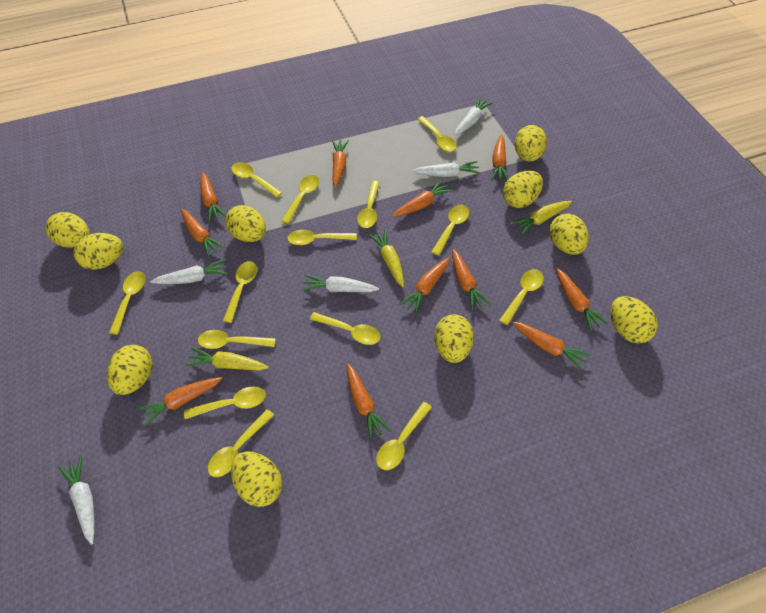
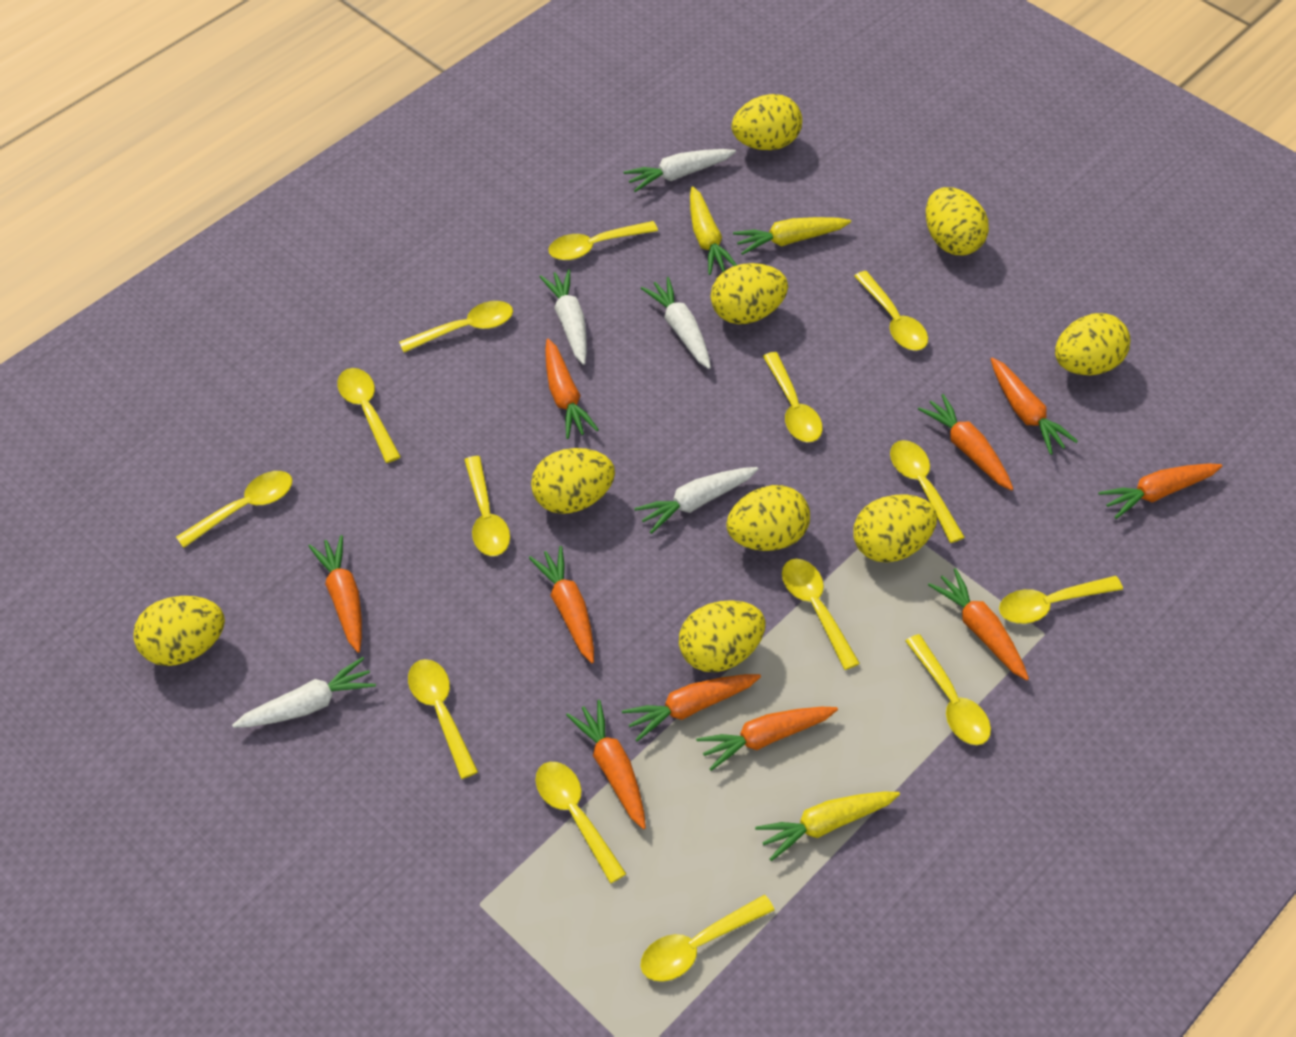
orange carrot: 11 -> 10
yellow egg: 10 -> 9

